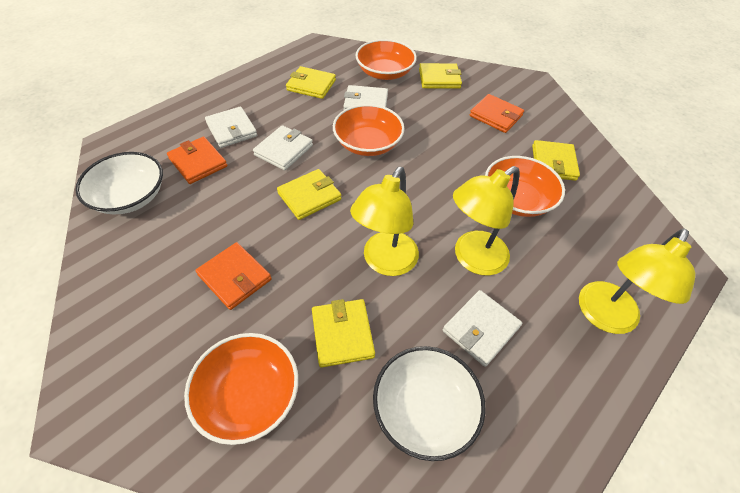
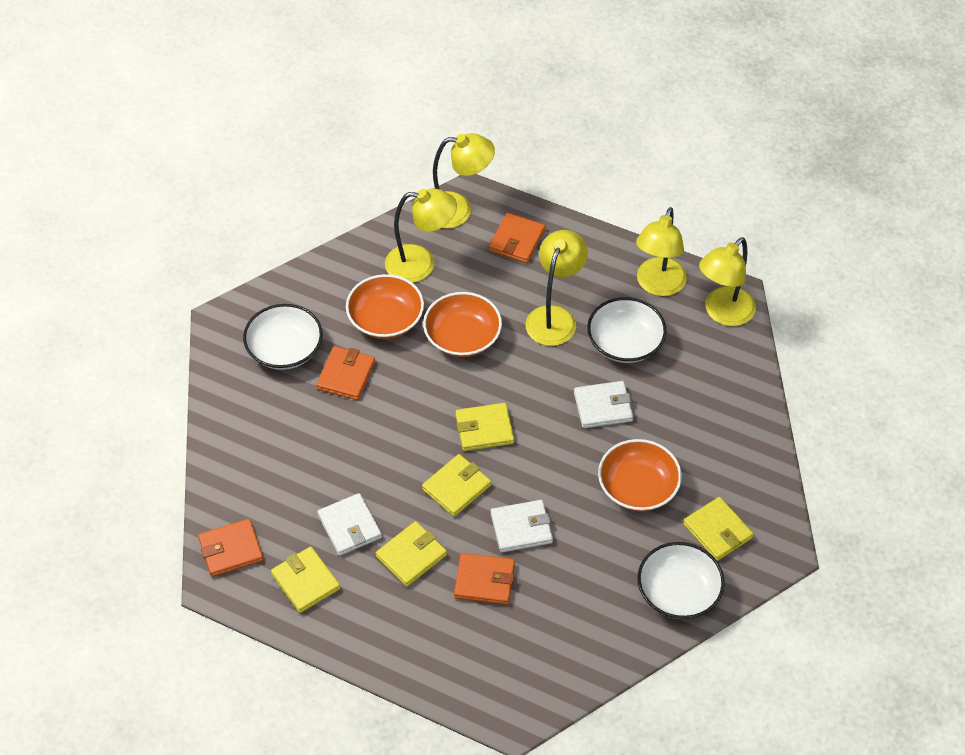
orange bowl: 4 -> 3
orange wallet: 3 -> 4
white bowl: 2 -> 3
white wallet: 4 -> 3
yellow lamp: 3 -> 5

